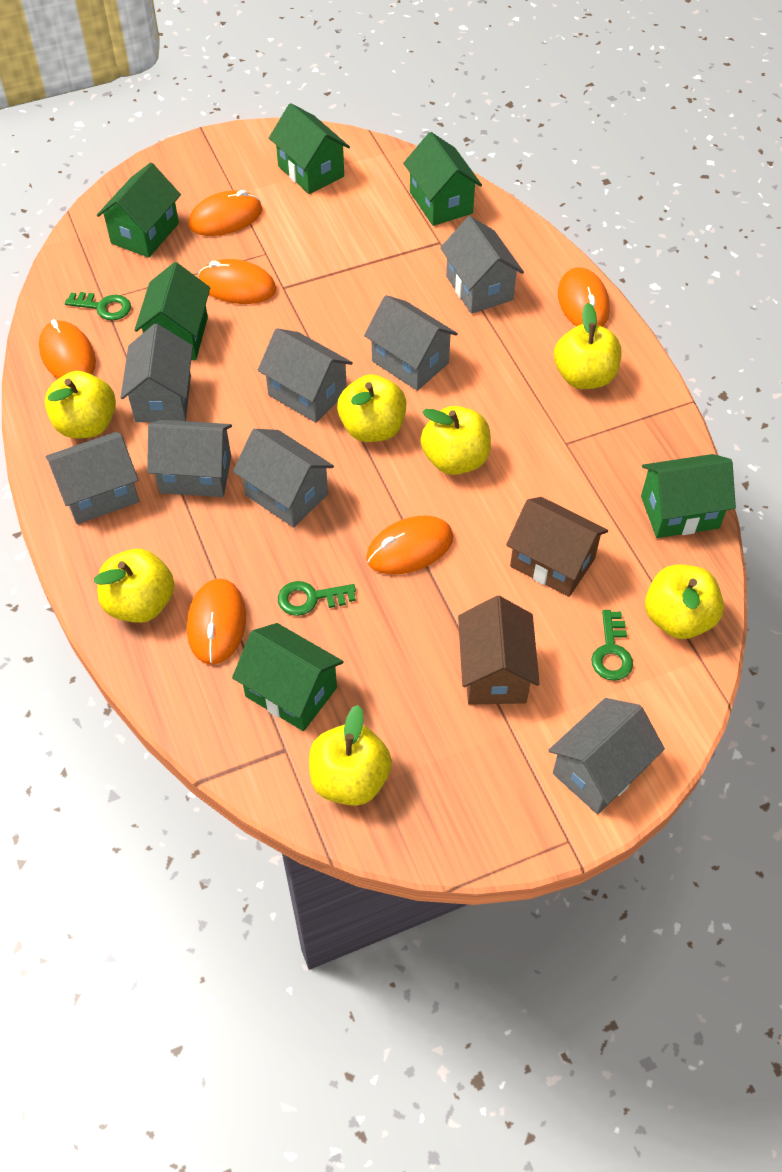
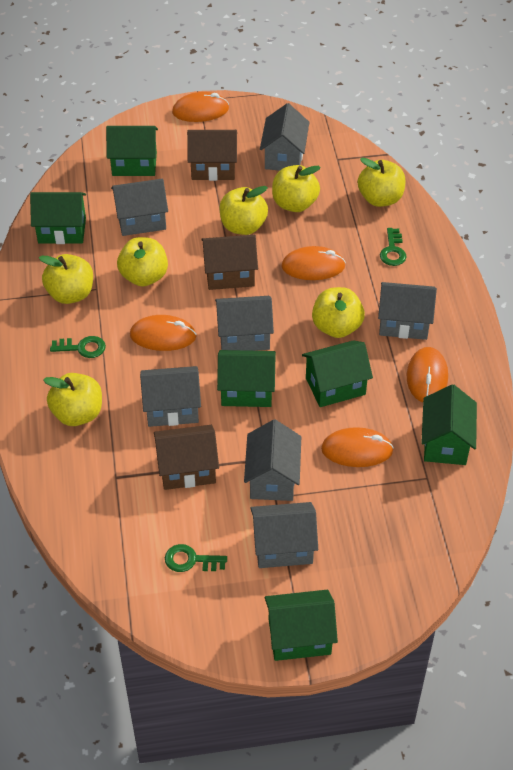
brown house: 2 -> 3
grey house: 8 -> 7
orange mouse: 6 -> 5

